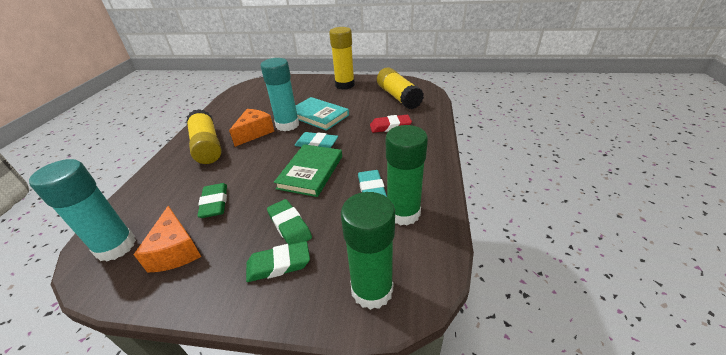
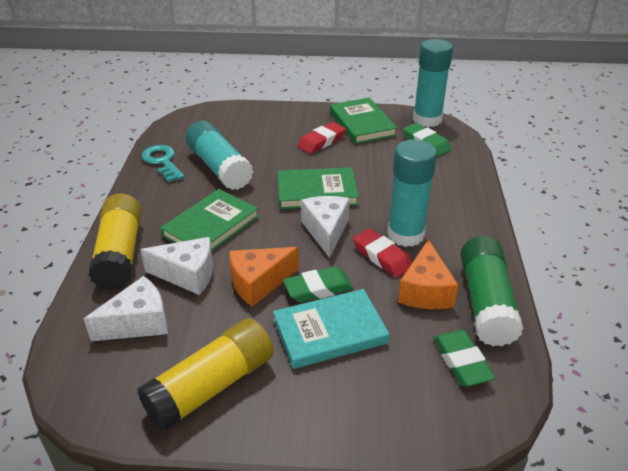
green book: 1 -> 3
green glue stick: 2 -> 1
red eraser: 1 -> 2
turquoise eraser: 2 -> 0
turquoise glue stick: 2 -> 3
turquoise key: 0 -> 1
white cheese: 0 -> 3
yellow glue stick: 3 -> 2

